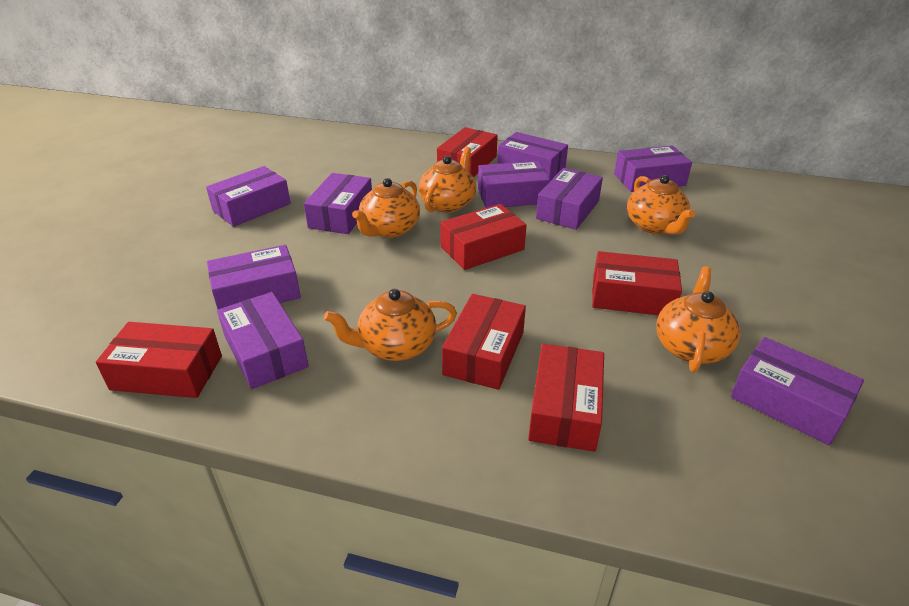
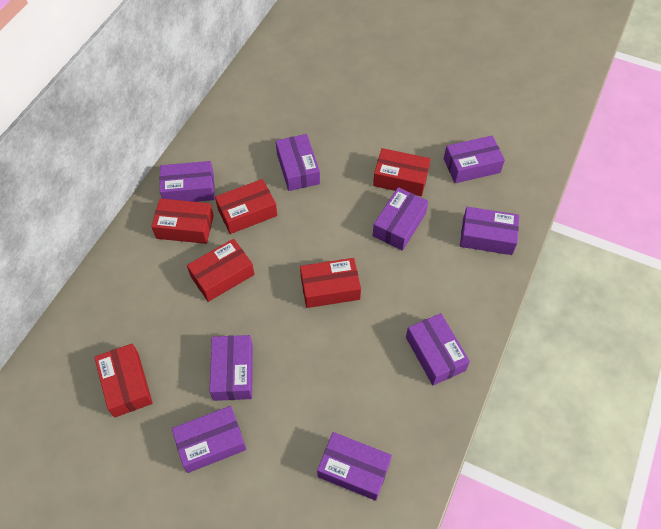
orange teapot: 5 -> 0

